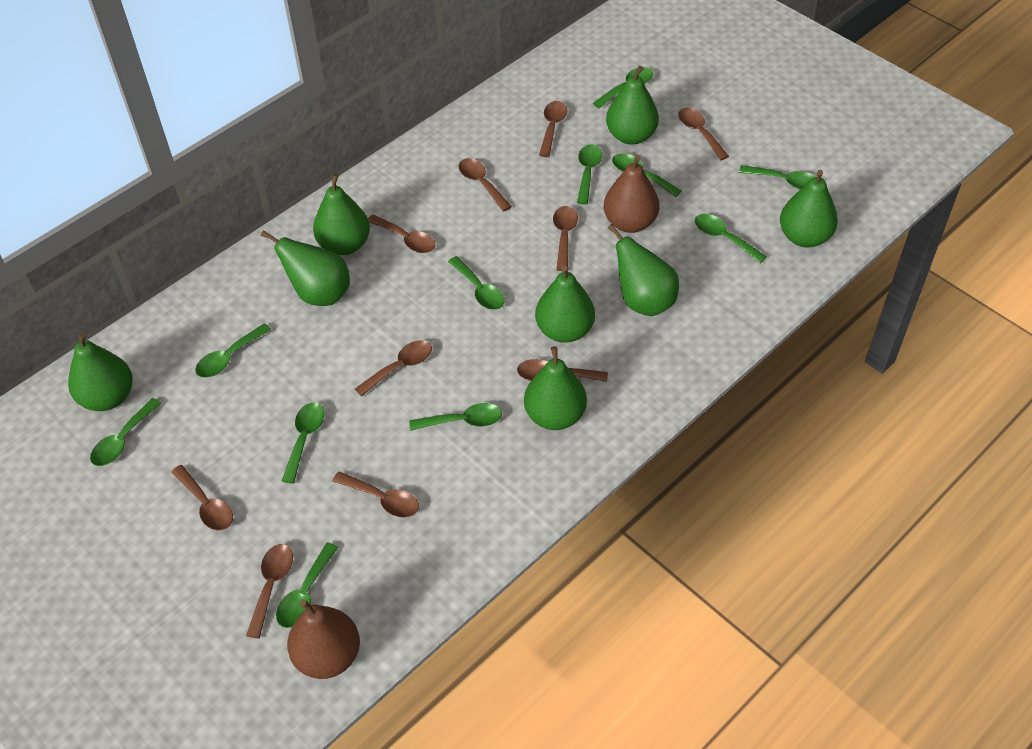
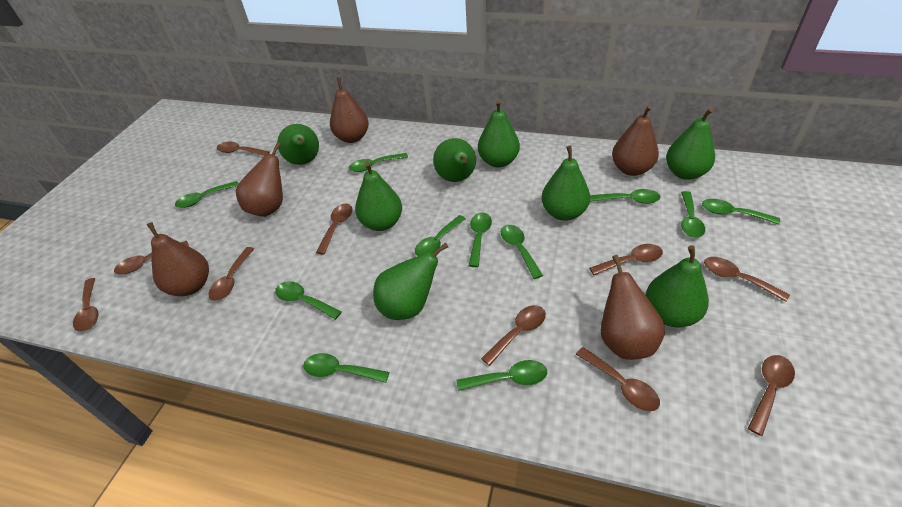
brown pear: 2 -> 5

